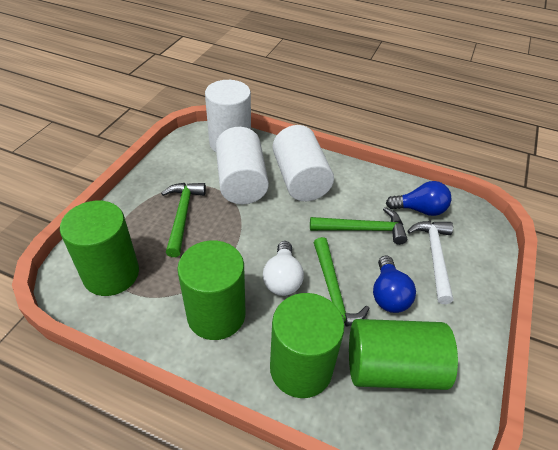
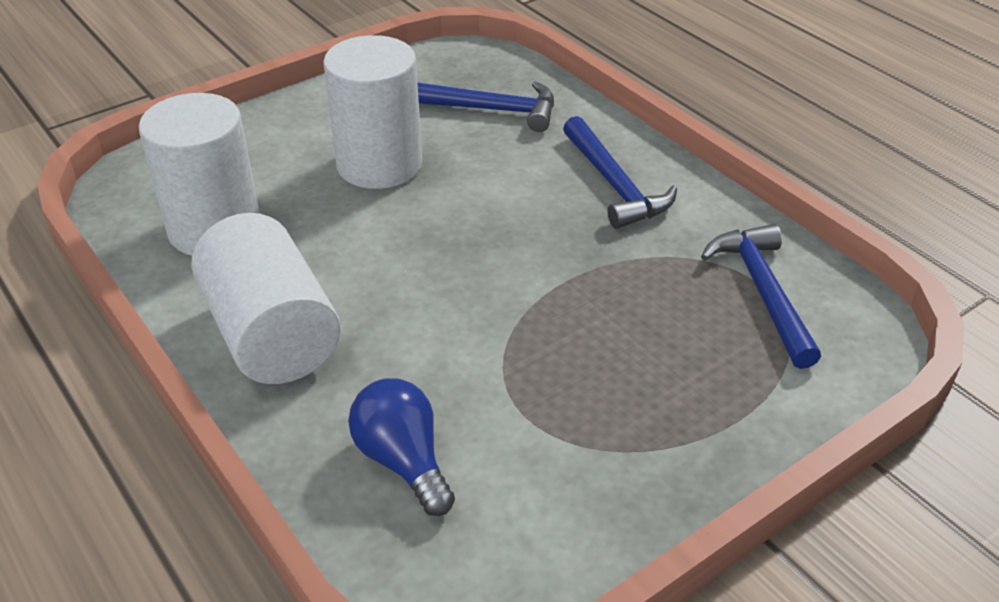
blue hammer: 0 -> 3
blue light bulb: 2 -> 1
green cylinder: 4 -> 0
green hammer: 3 -> 0
white hammer: 1 -> 0
white light bulb: 1 -> 0

